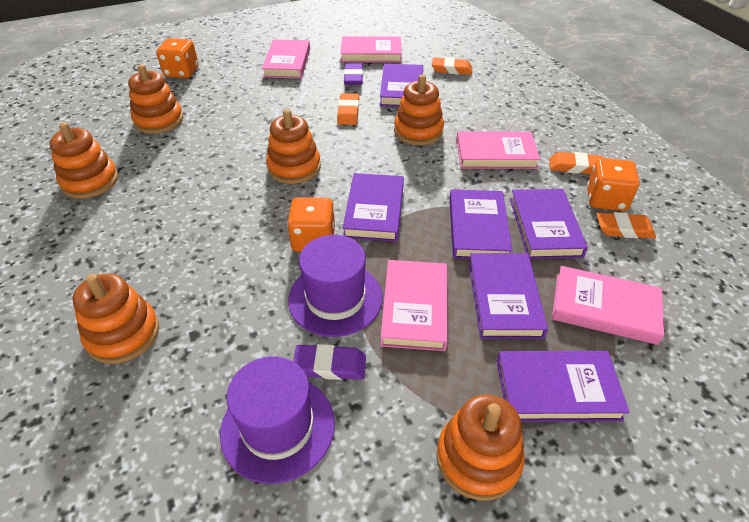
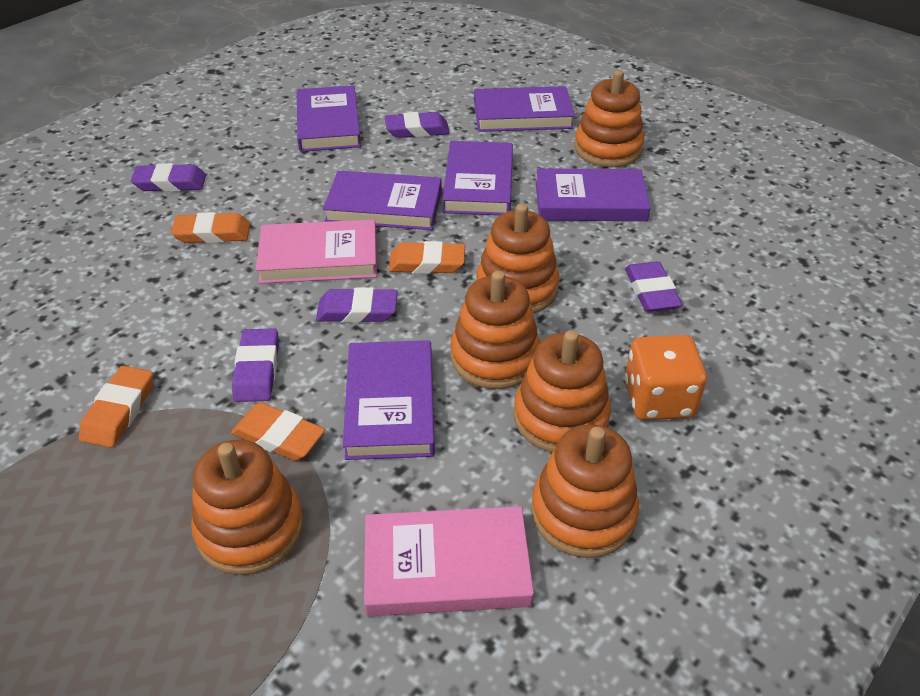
orange dice: 3 -> 1
pink book: 5 -> 2
purple eraser: 2 -> 5
purple hat: 2 -> 0

